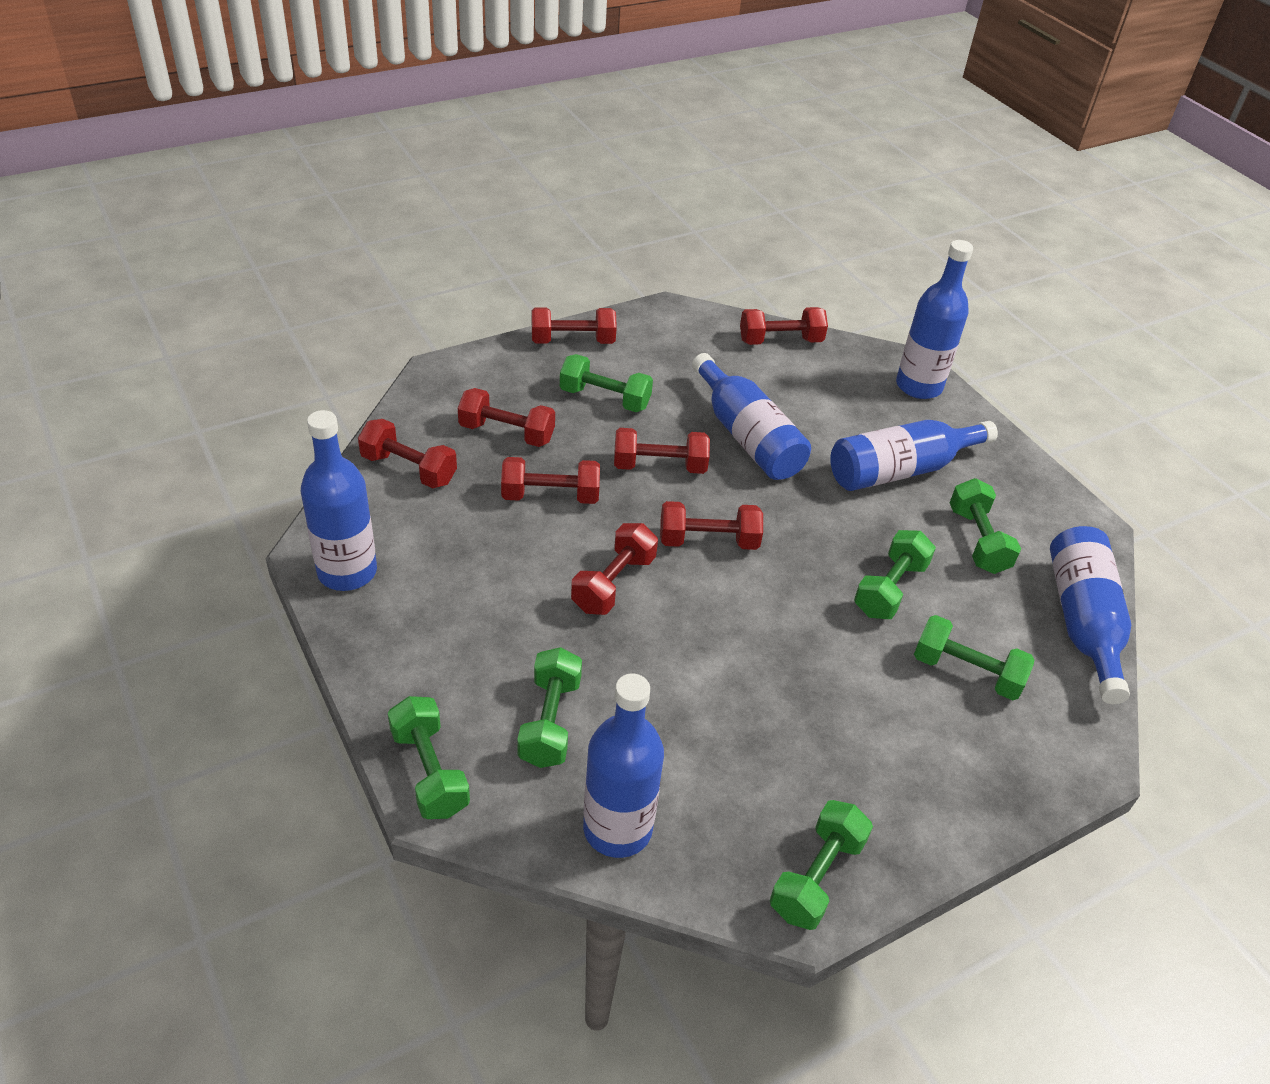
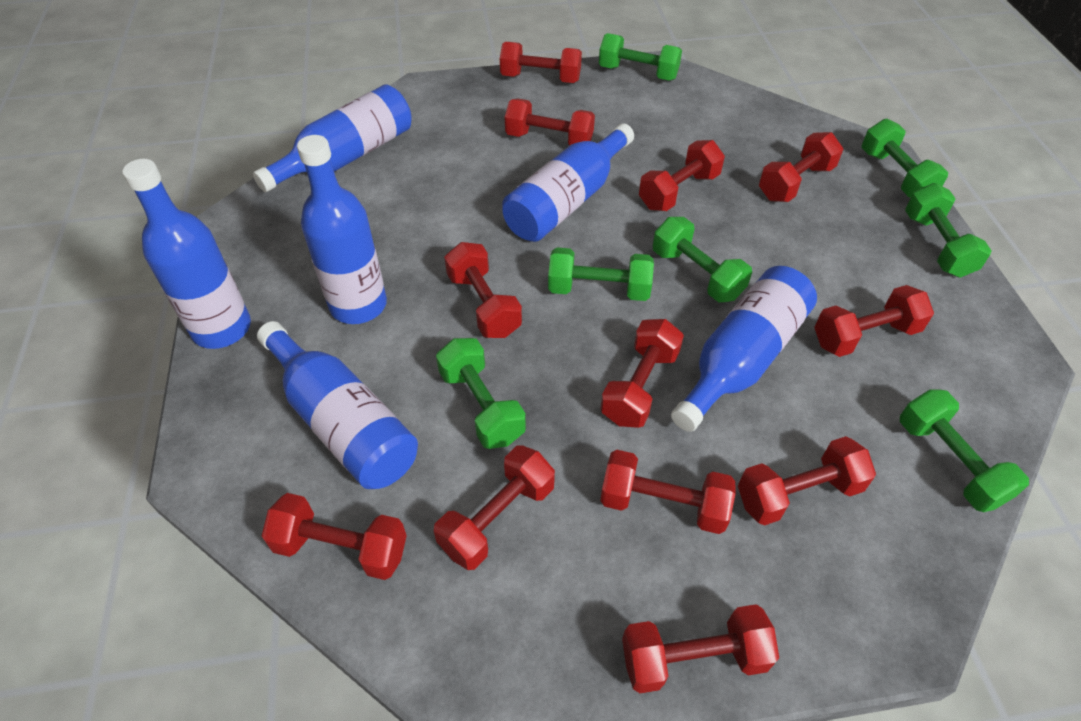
red dumbbell: 8 -> 12

